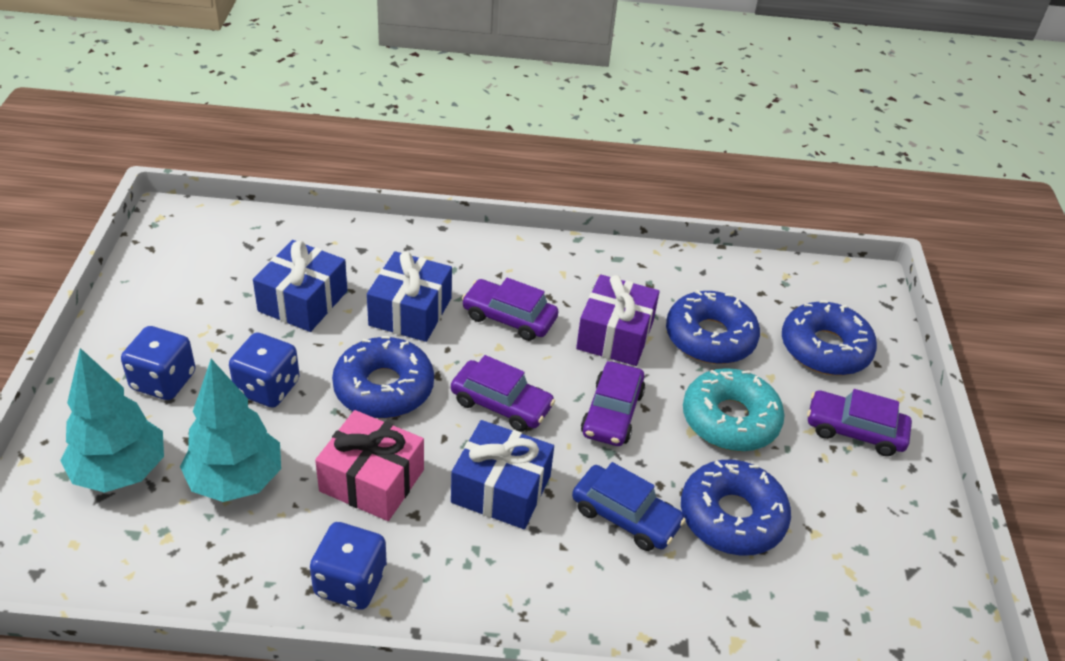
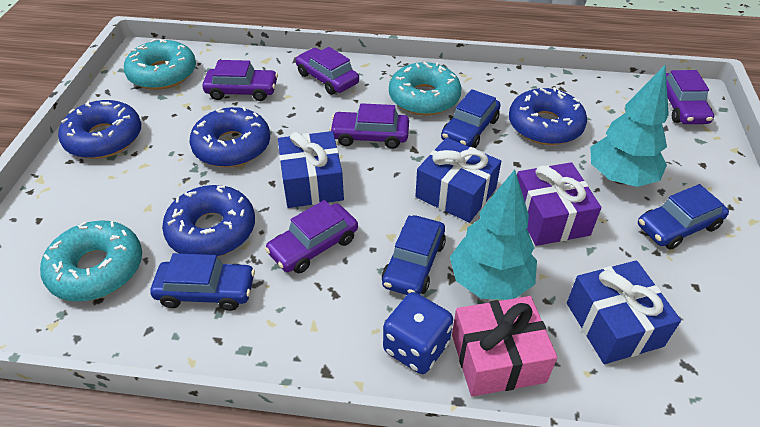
blue car: 1 -> 4
blue dice: 3 -> 1
purple car: 4 -> 5
turquoise donut: 1 -> 3

